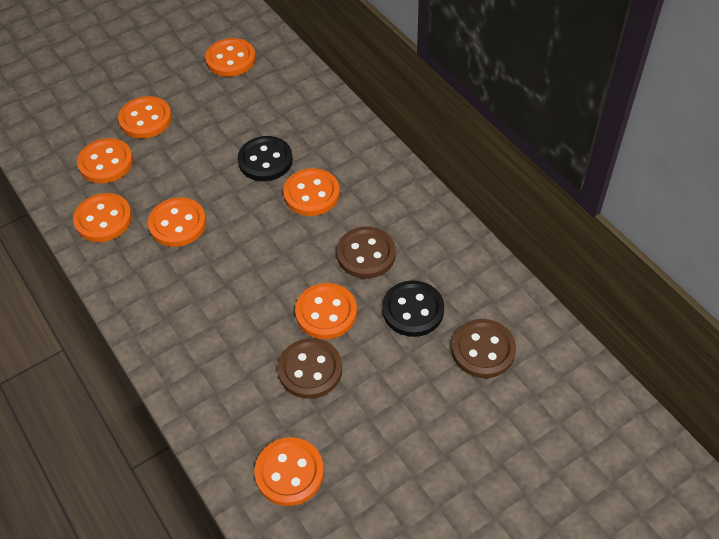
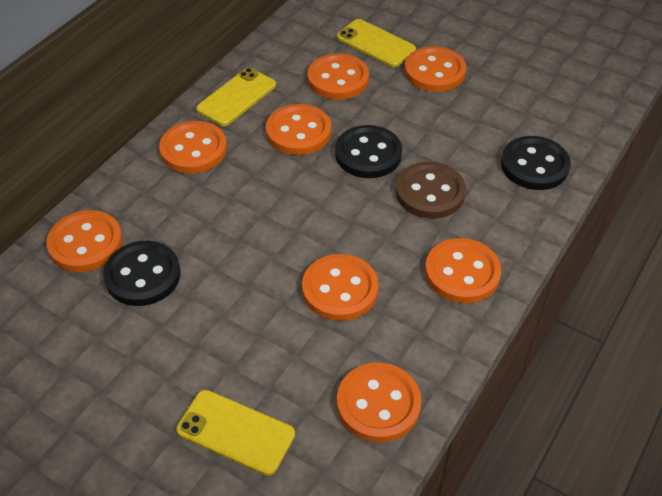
black button: 2 -> 3
brown button: 3 -> 1
yellow phone: 0 -> 3

